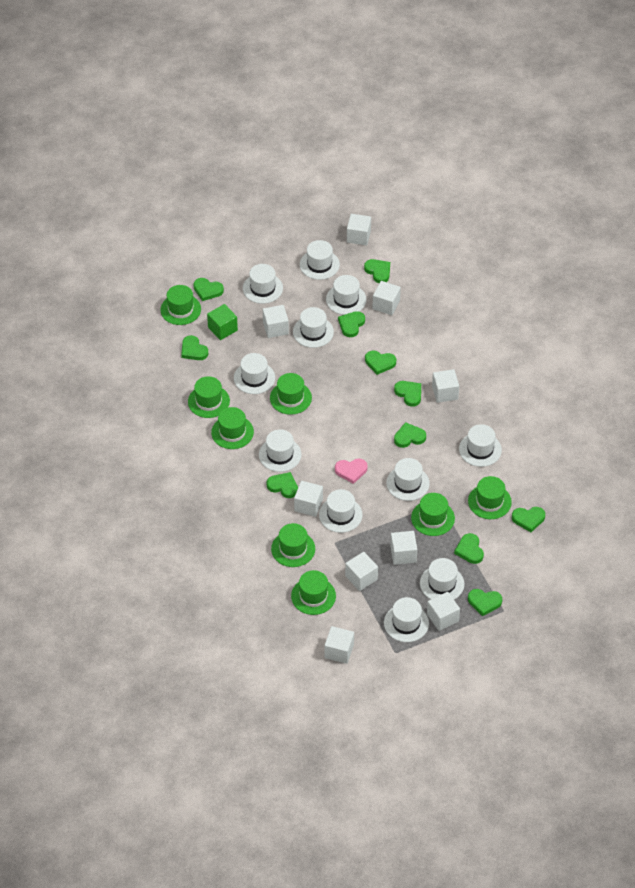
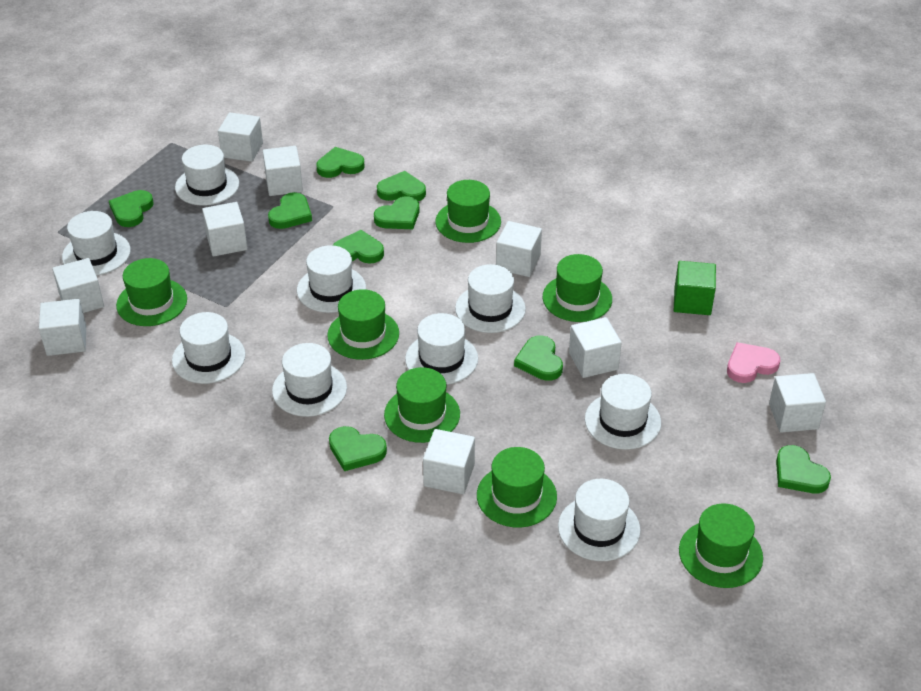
green hat: 8 -> 7
green heart: 11 -> 9
white hat: 11 -> 9

